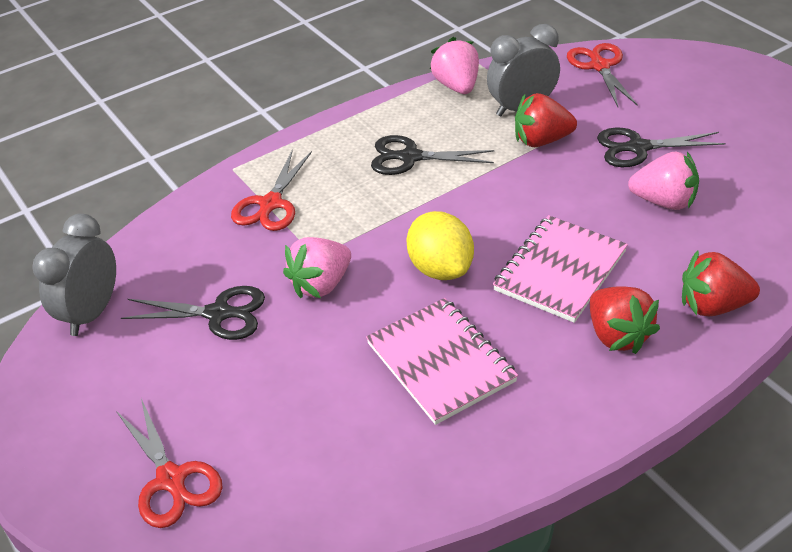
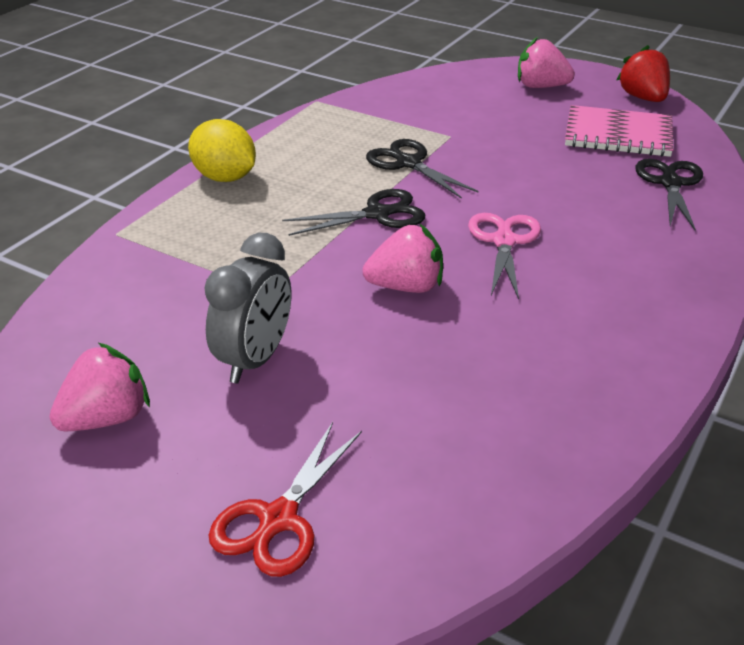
grey clock: 2 -> 1
pink notebook: 2 -> 1
pink scissors: 0 -> 1
red scissors: 3 -> 1
red strawberry: 3 -> 1

